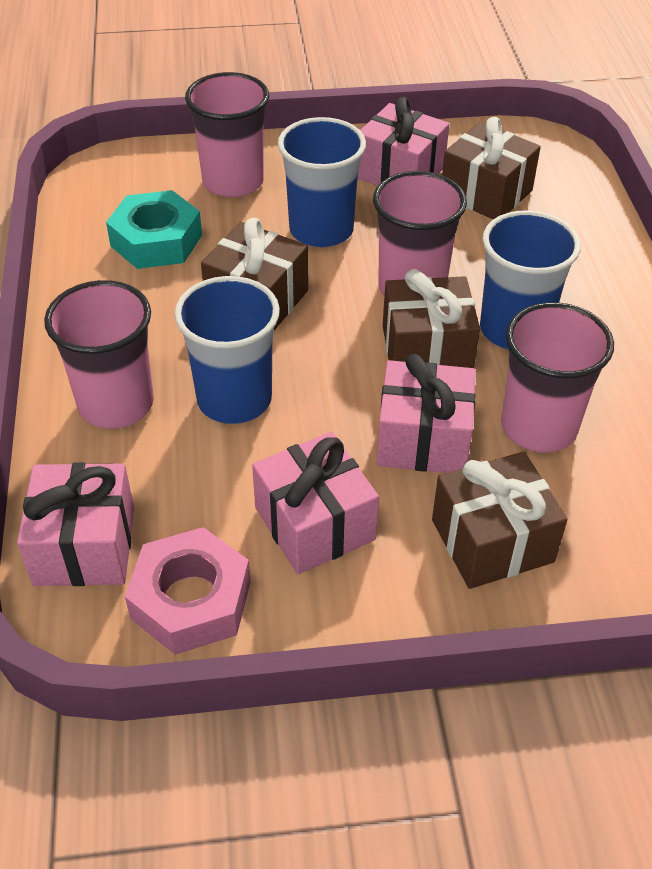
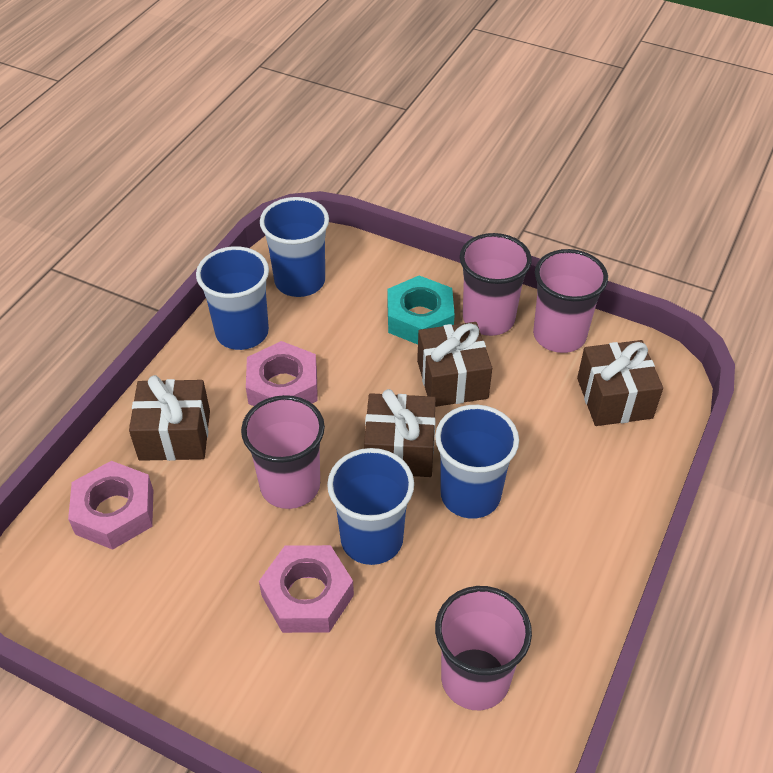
blue cup: 3 -> 4
pink gift: 4 -> 0
pink nut: 1 -> 3

